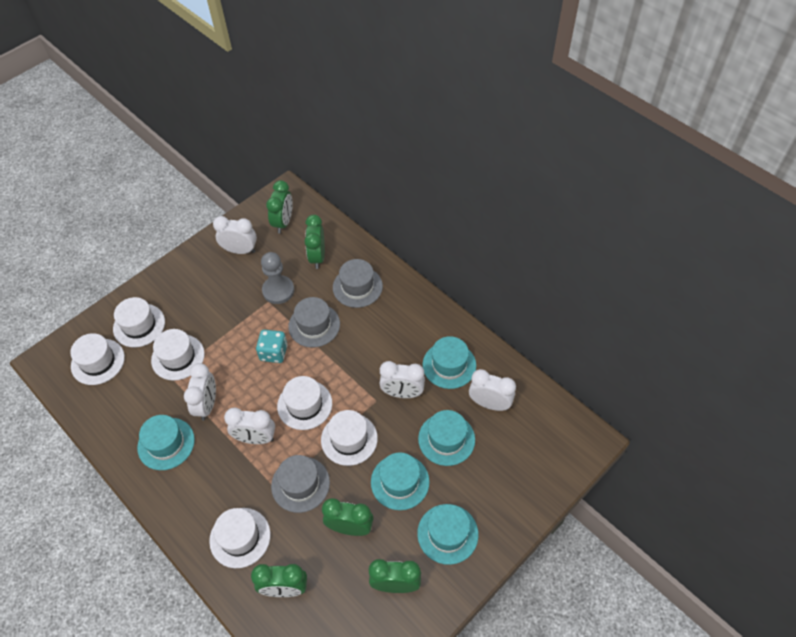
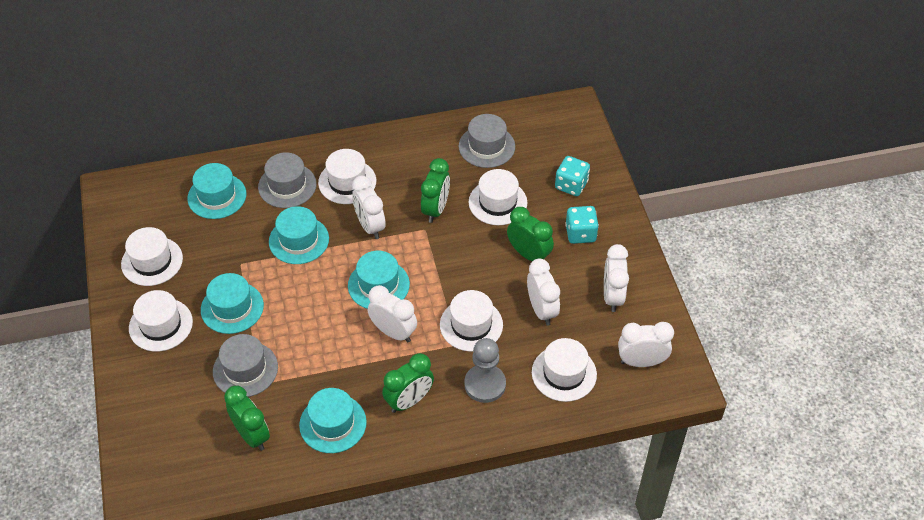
green clock: 5 -> 4
turquoise dice: 1 -> 2

